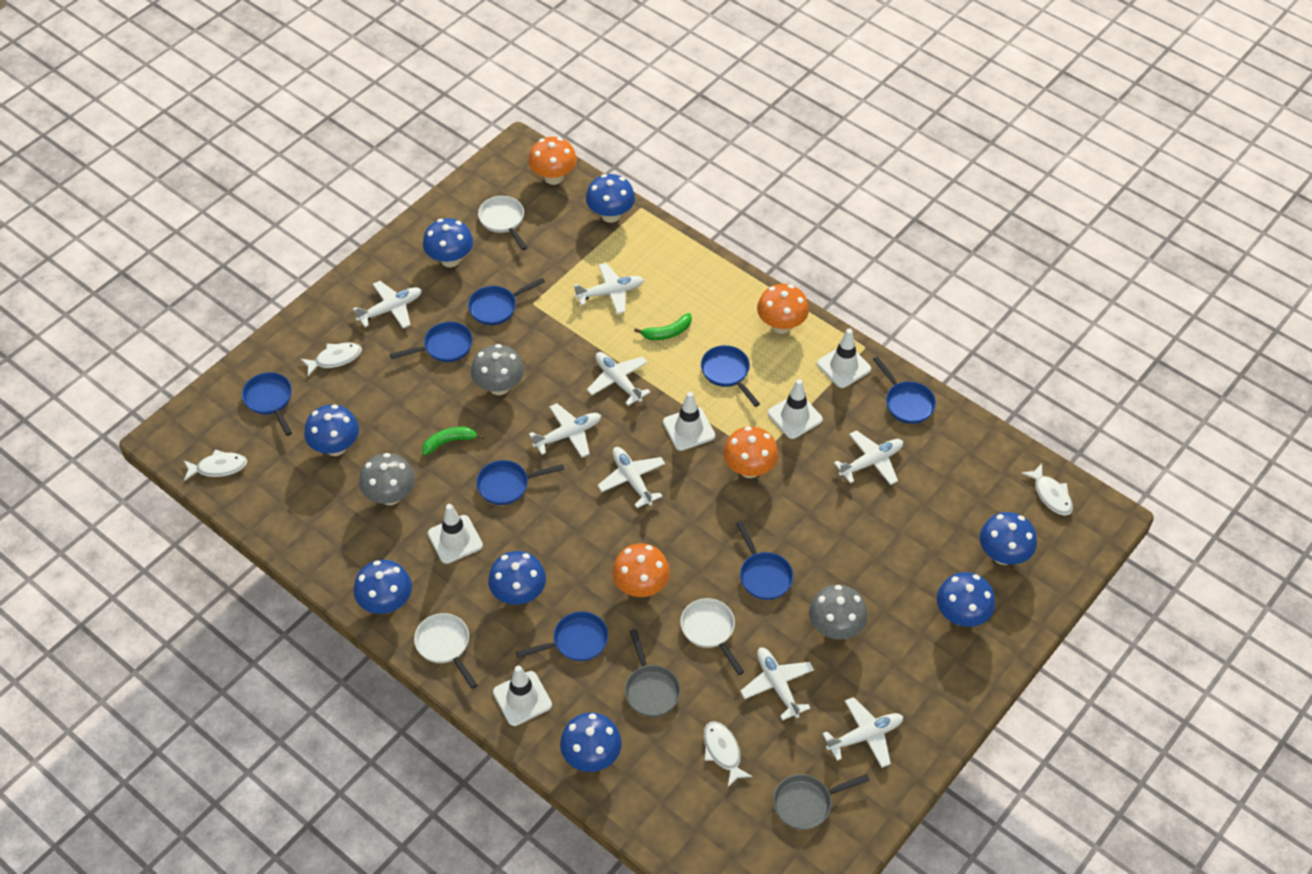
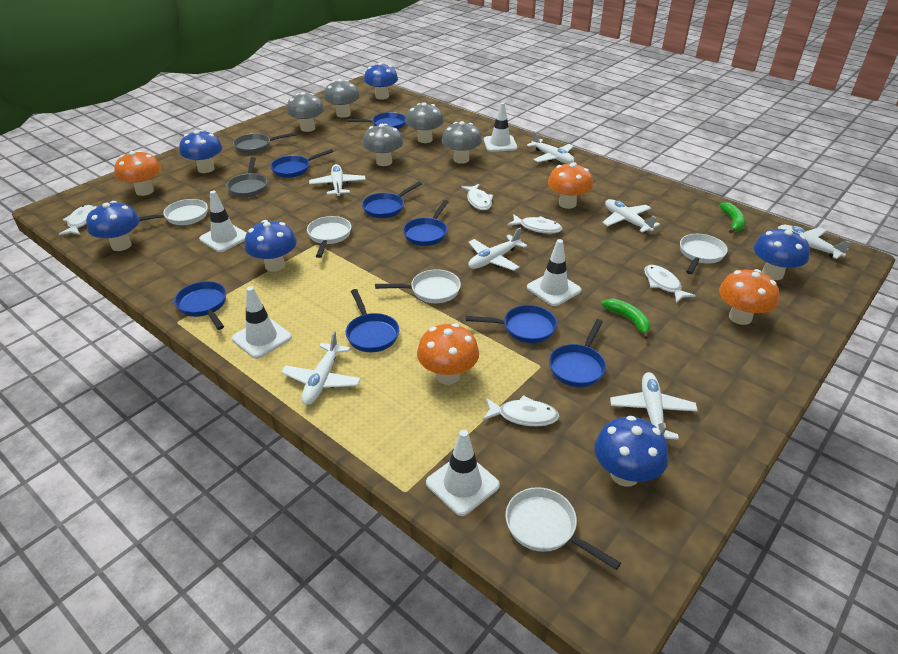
blue mushroom: 8 -> 6
grey mushroom: 3 -> 5
white fish: 4 -> 5
white pan: 3 -> 5
white plane: 8 -> 7

